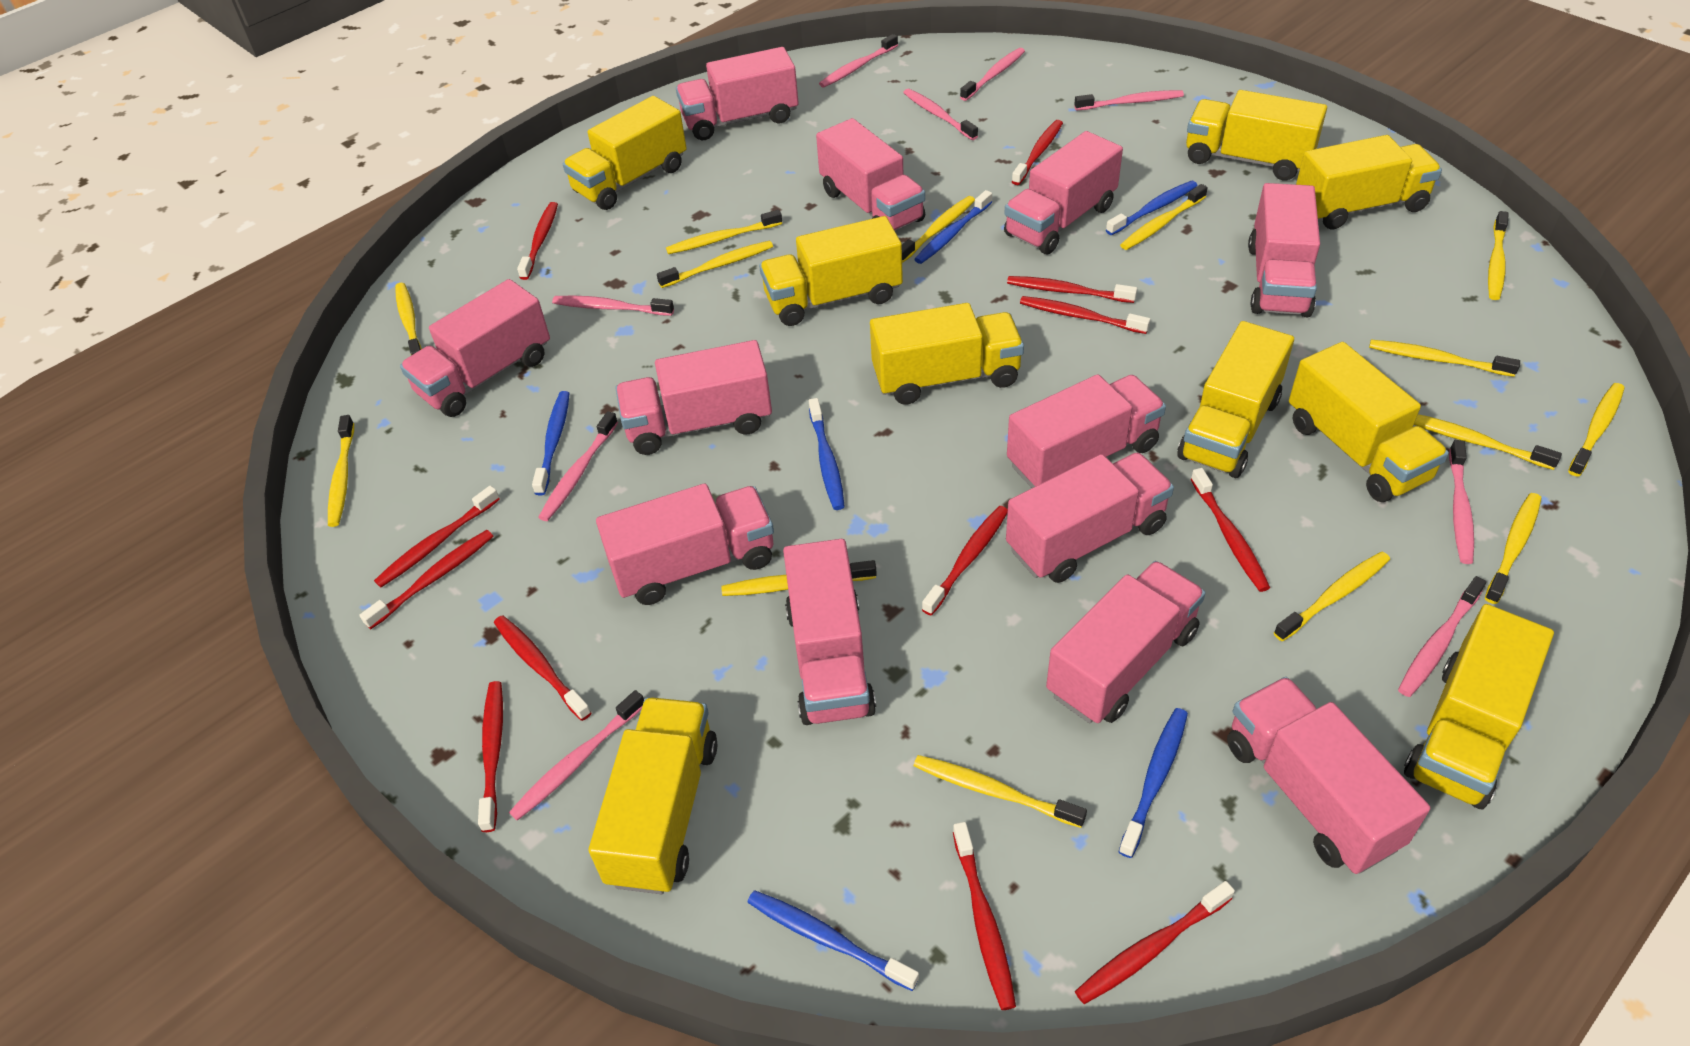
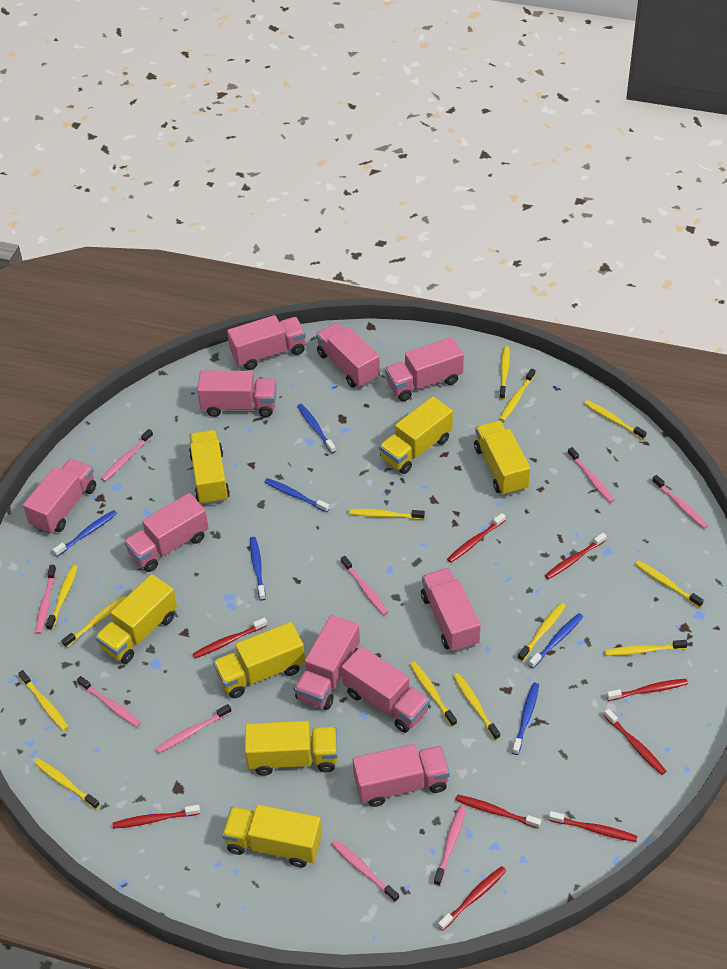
pink truck: 12 -> 10
red toothbrush: 12 -> 9
yellow toothbrush: 14 -> 13
yellow truck: 9 -> 7

